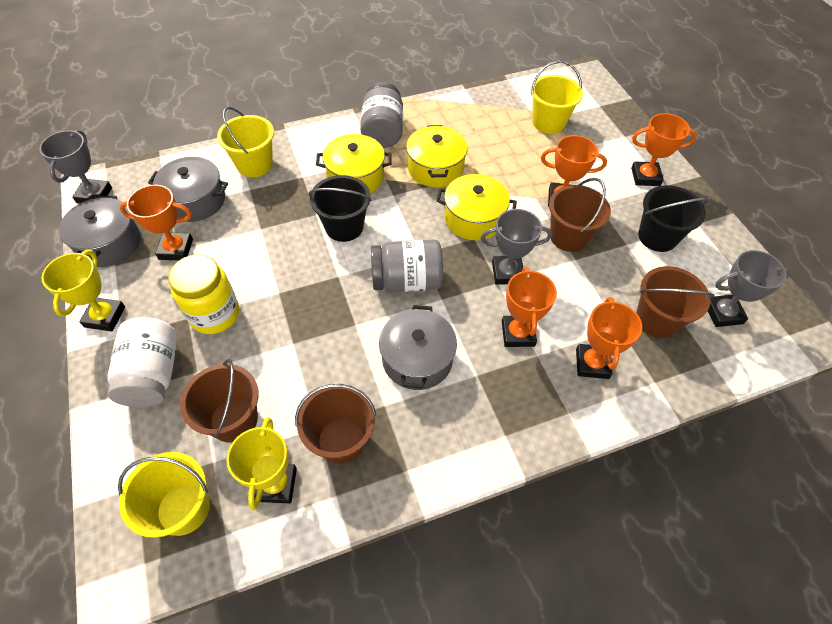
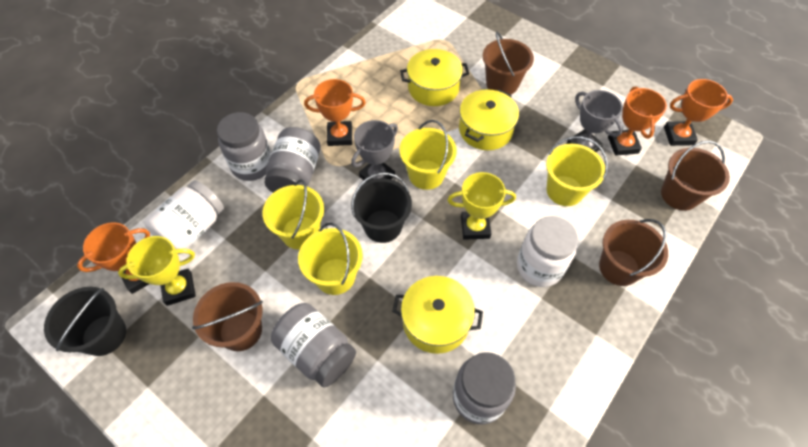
grey jar: 2 -> 4
grey pot: 3 -> 0
grey trophy: 3 -> 2
orange trophy: 5 -> 4
white jar: 1 -> 2
yellow bucket: 3 -> 4
yellow jar: 1 -> 0

